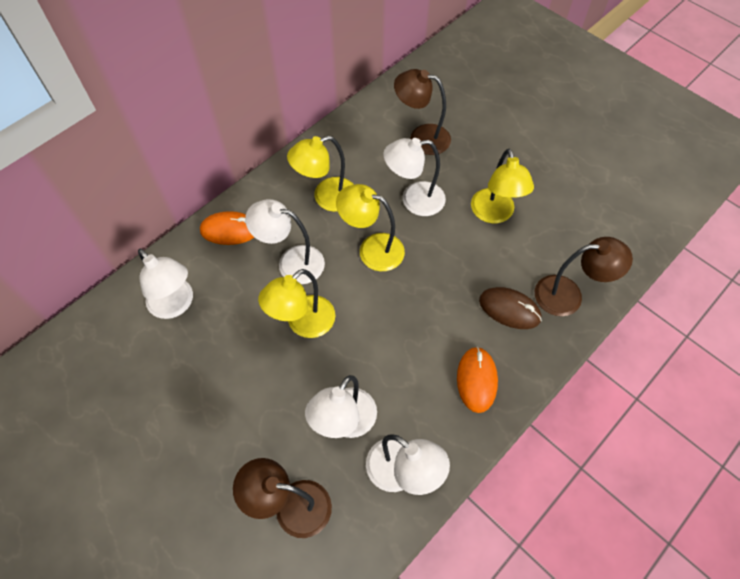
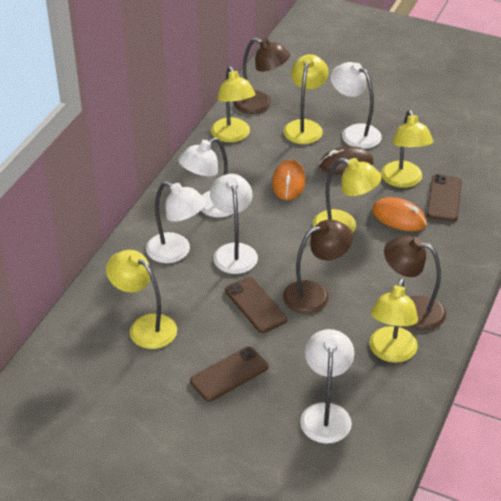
brown phone: 0 -> 3
yellow lamp: 4 -> 6

